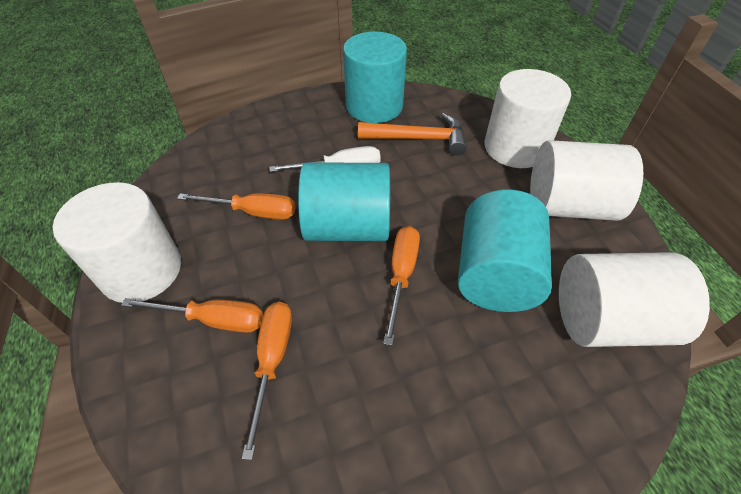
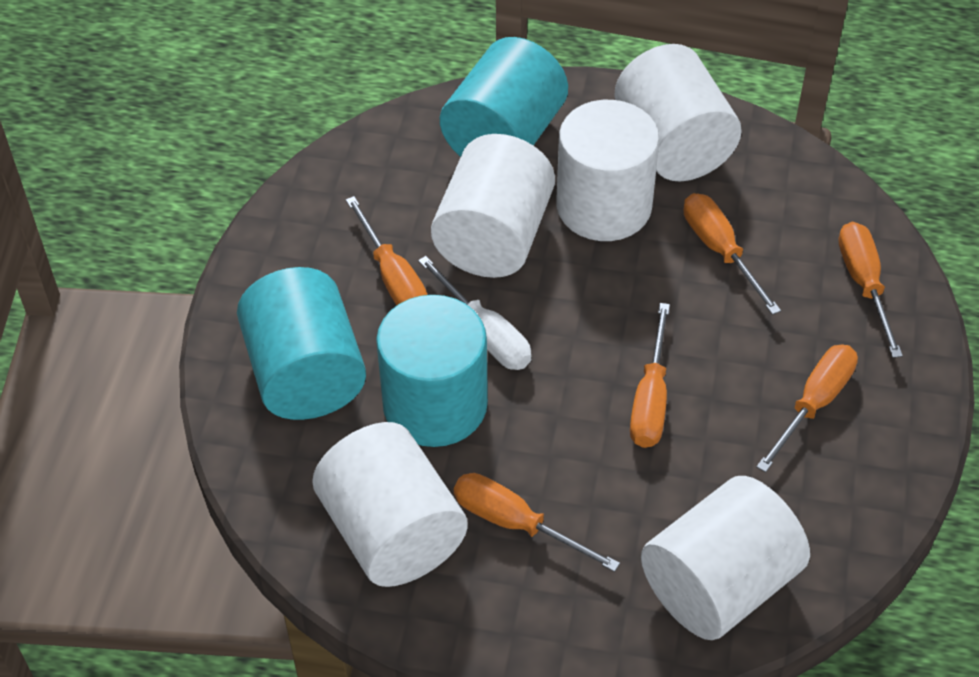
orange hammer: 1 -> 0
orange screwdriver: 4 -> 6
white cylinder: 4 -> 5

